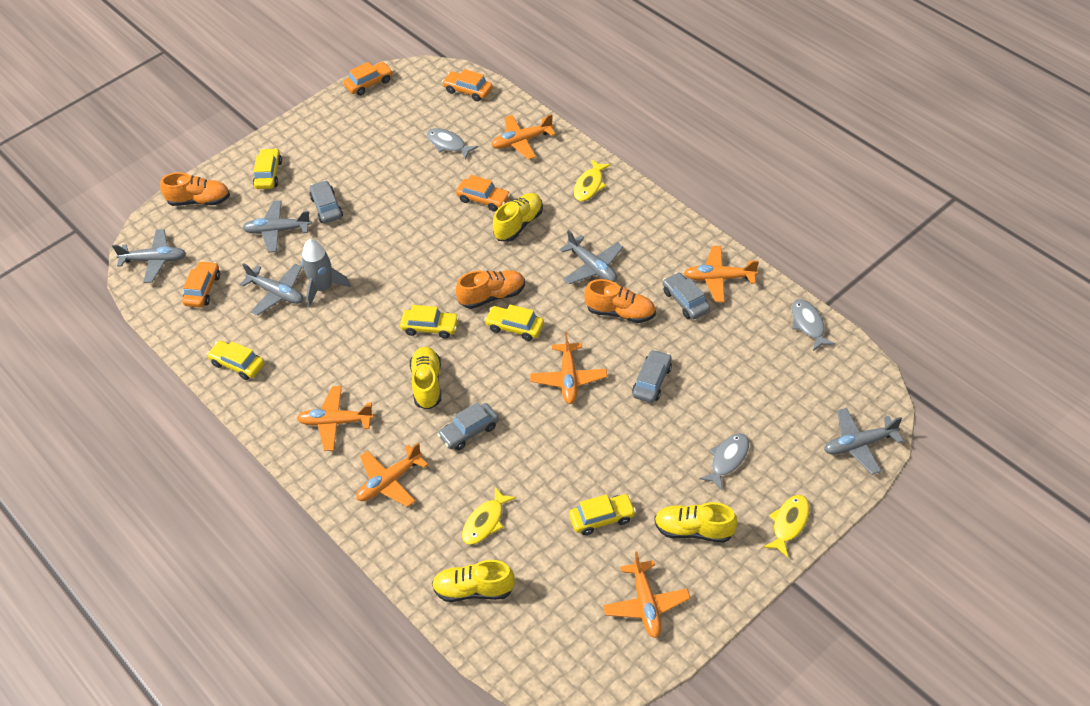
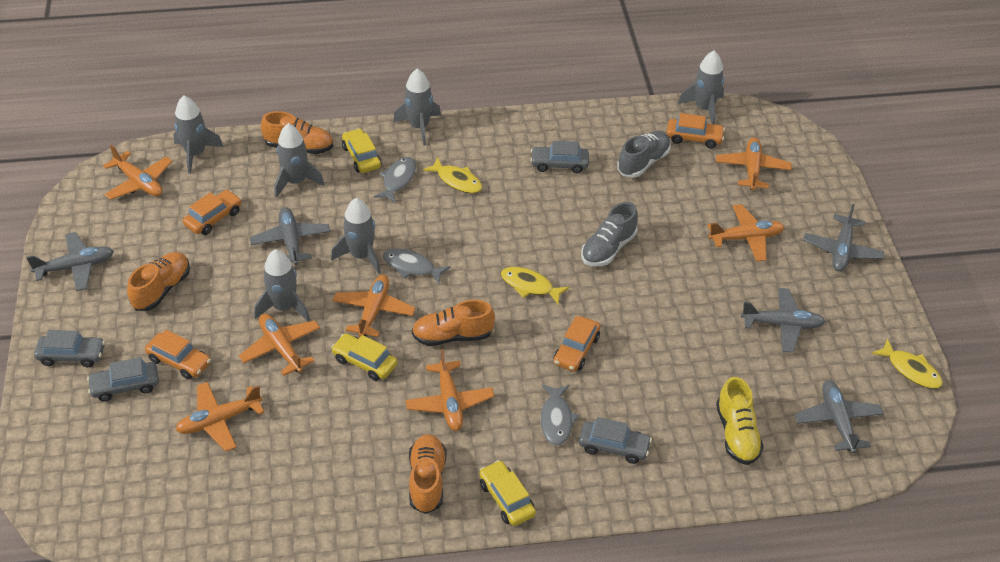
grey rocket: 1 -> 6
grey shoe: 0 -> 2
orange plane: 6 -> 7
orange shoe: 3 -> 4
yellow car: 5 -> 3
yellow shoe: 4 -> 1

